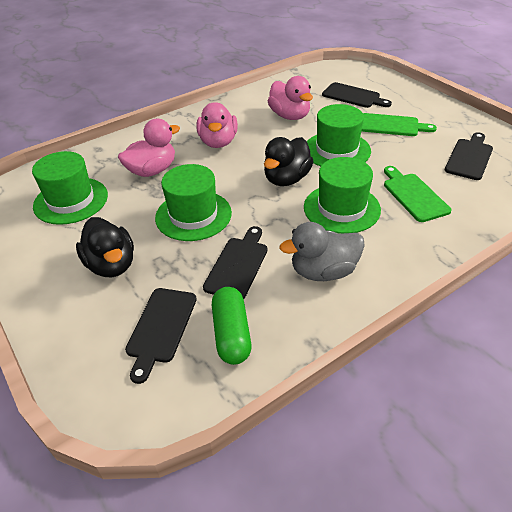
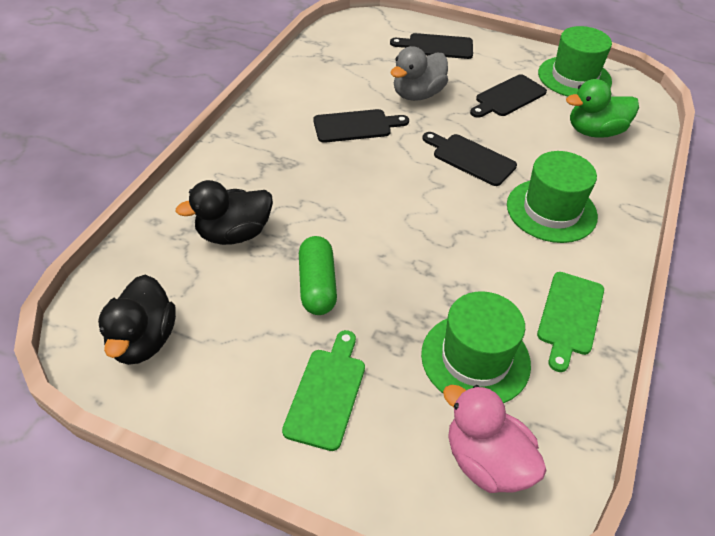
green duck: 0 -> 1
green hat: 4 -> 3
pink duck: 3 -> 1

